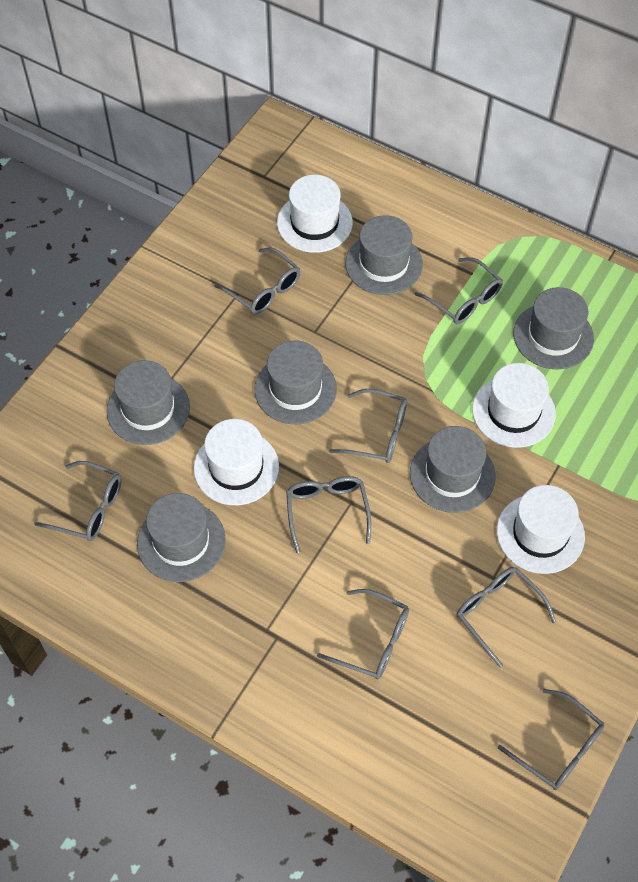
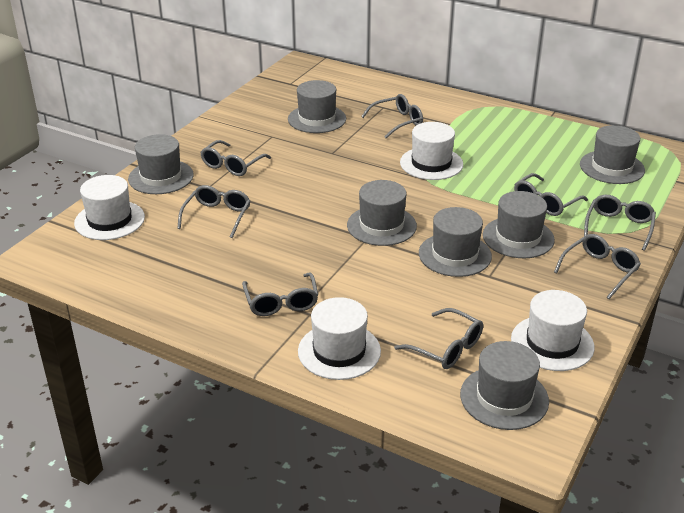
grey hat: 6 -> 7

